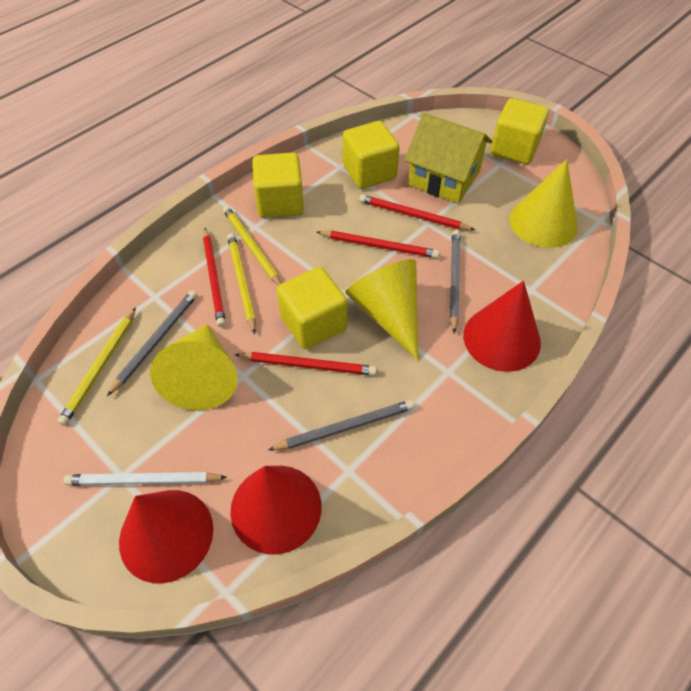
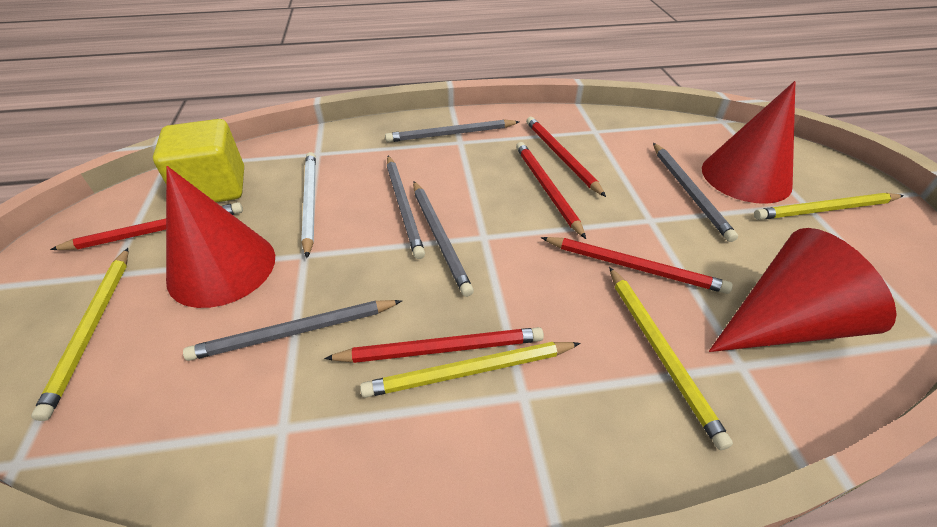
grey pencil: 3 -> 5
red pencil: 4 -> 5
yellow cone: 3 -> 0
yellow cube: 4 -> 1
yellow house: 1 -> 0
yellow pencil: 3 -> 4

